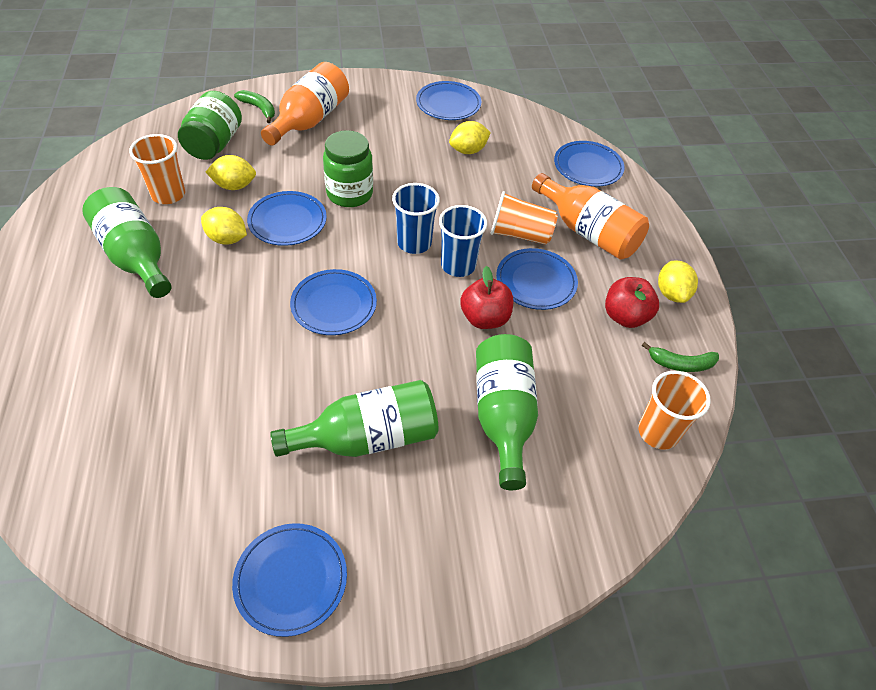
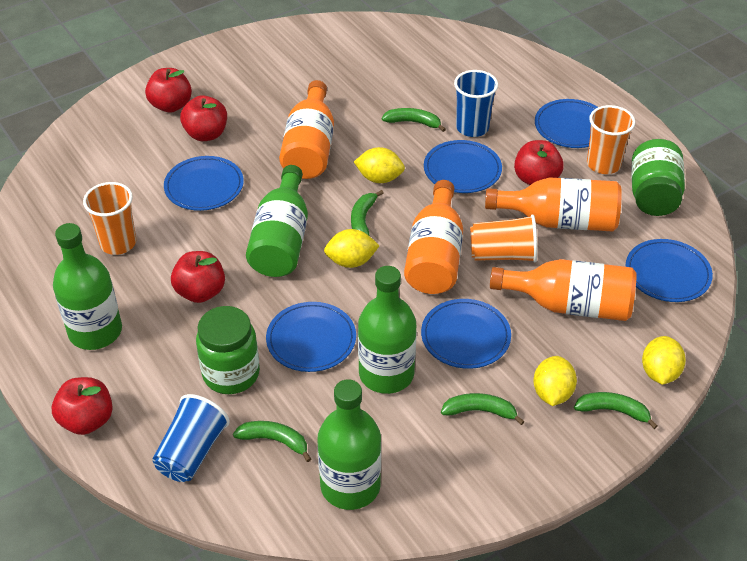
green banana: 2 -> 5
green bottle: 3 -> 4
orange bottle: 2 -> 4
red apple: 2 -> 5

